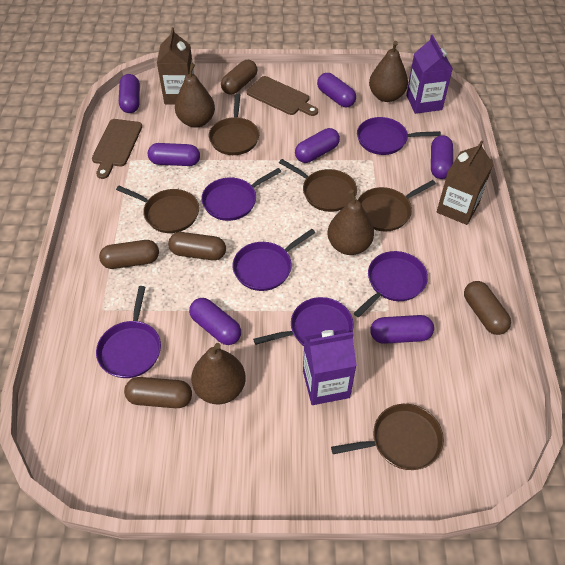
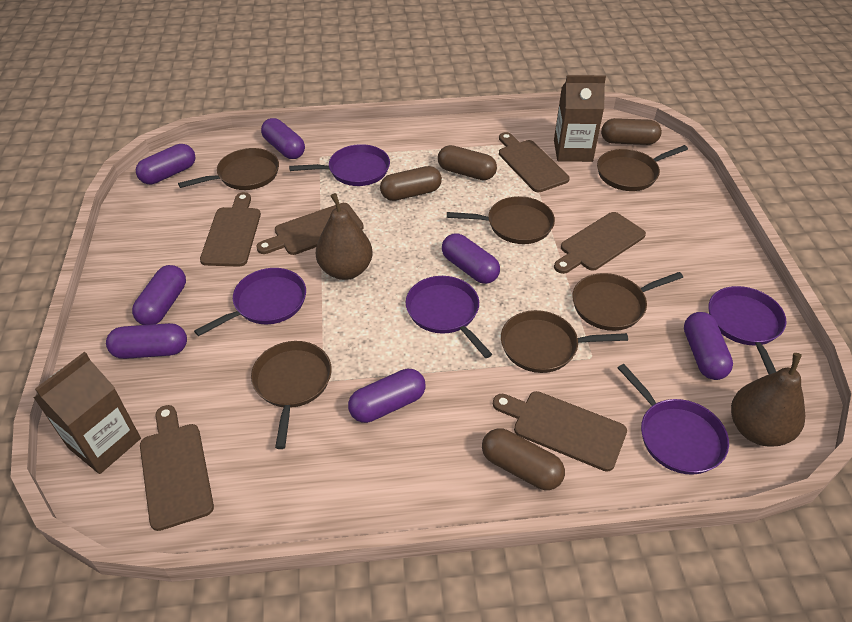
brown capsule: 5 -> 4
brown cutting board: 2 -> 6
brown pan: 5 -> 6
brown pear: 4 -> 2
purple carton: 2 -> 0
purple pan: 6 -> 5

